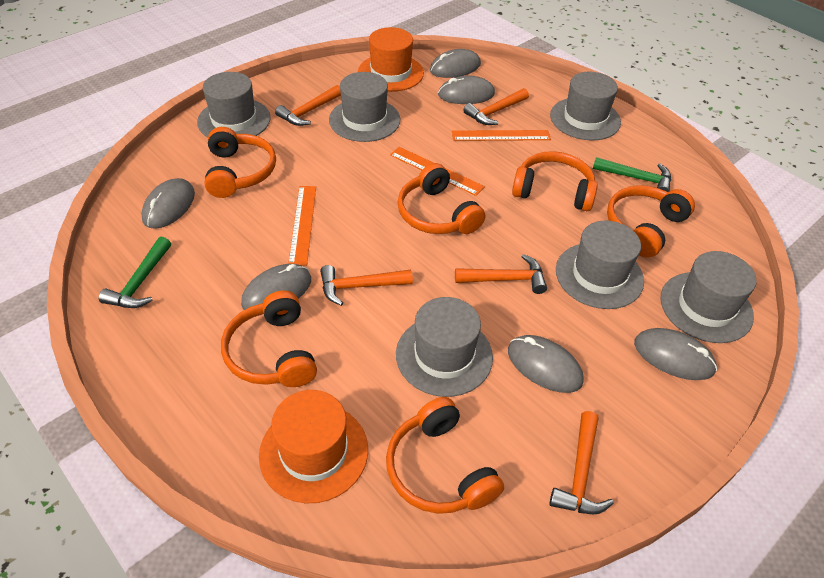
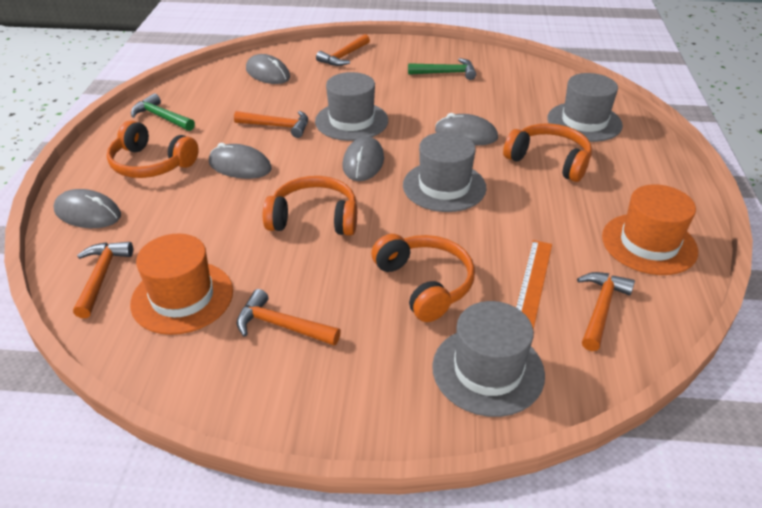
grey hat: 6 -> 4
grey mouse: 6 -> 5
orange headphones: 6 -> 4
orange ruler: 3 -> 1

